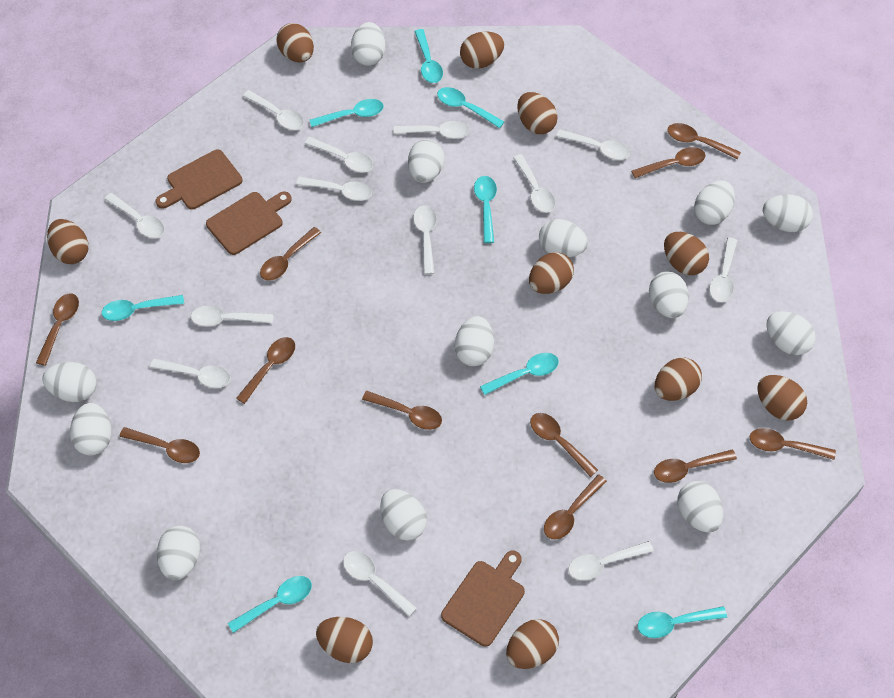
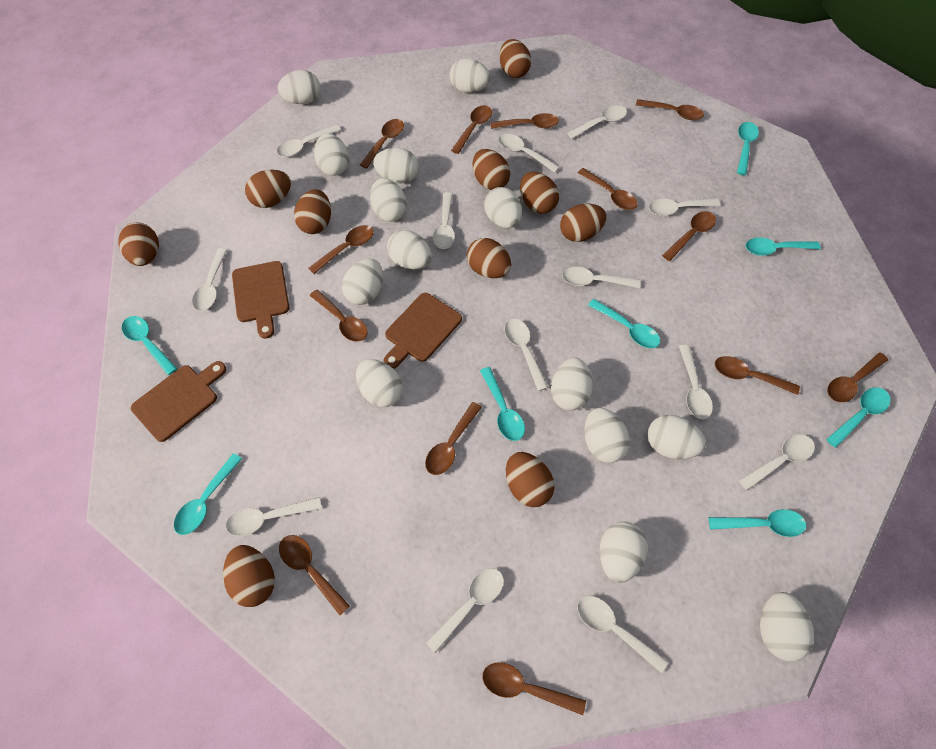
brown spoon: 11 -> 13
white egg: 13 -> 14

